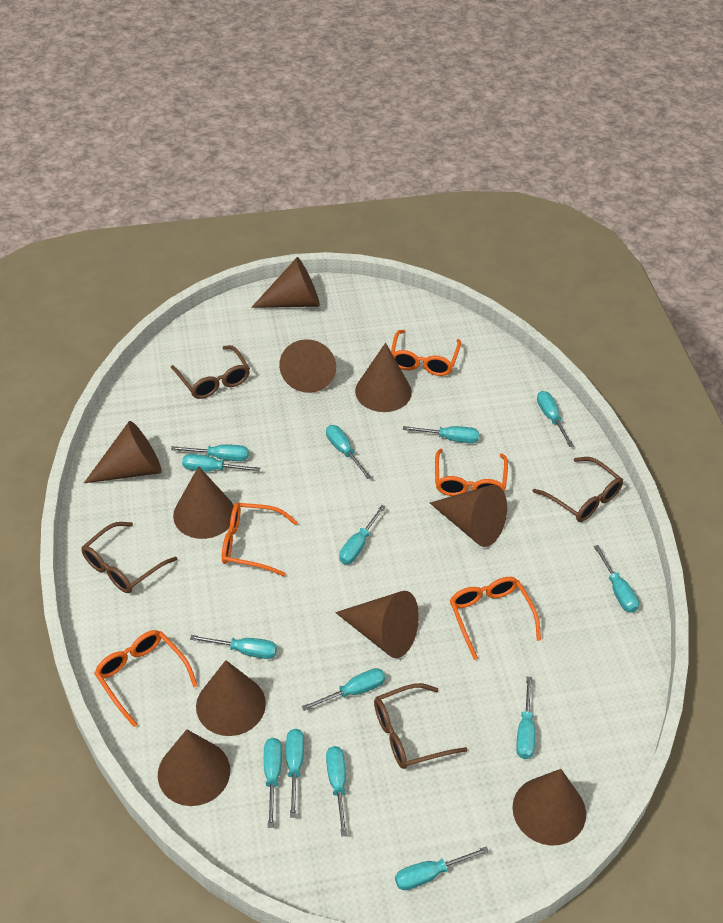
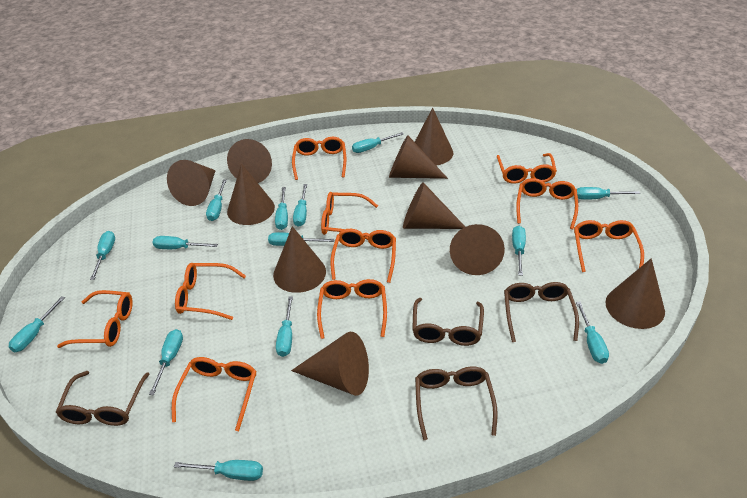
orange glasses: 5 -> 10

